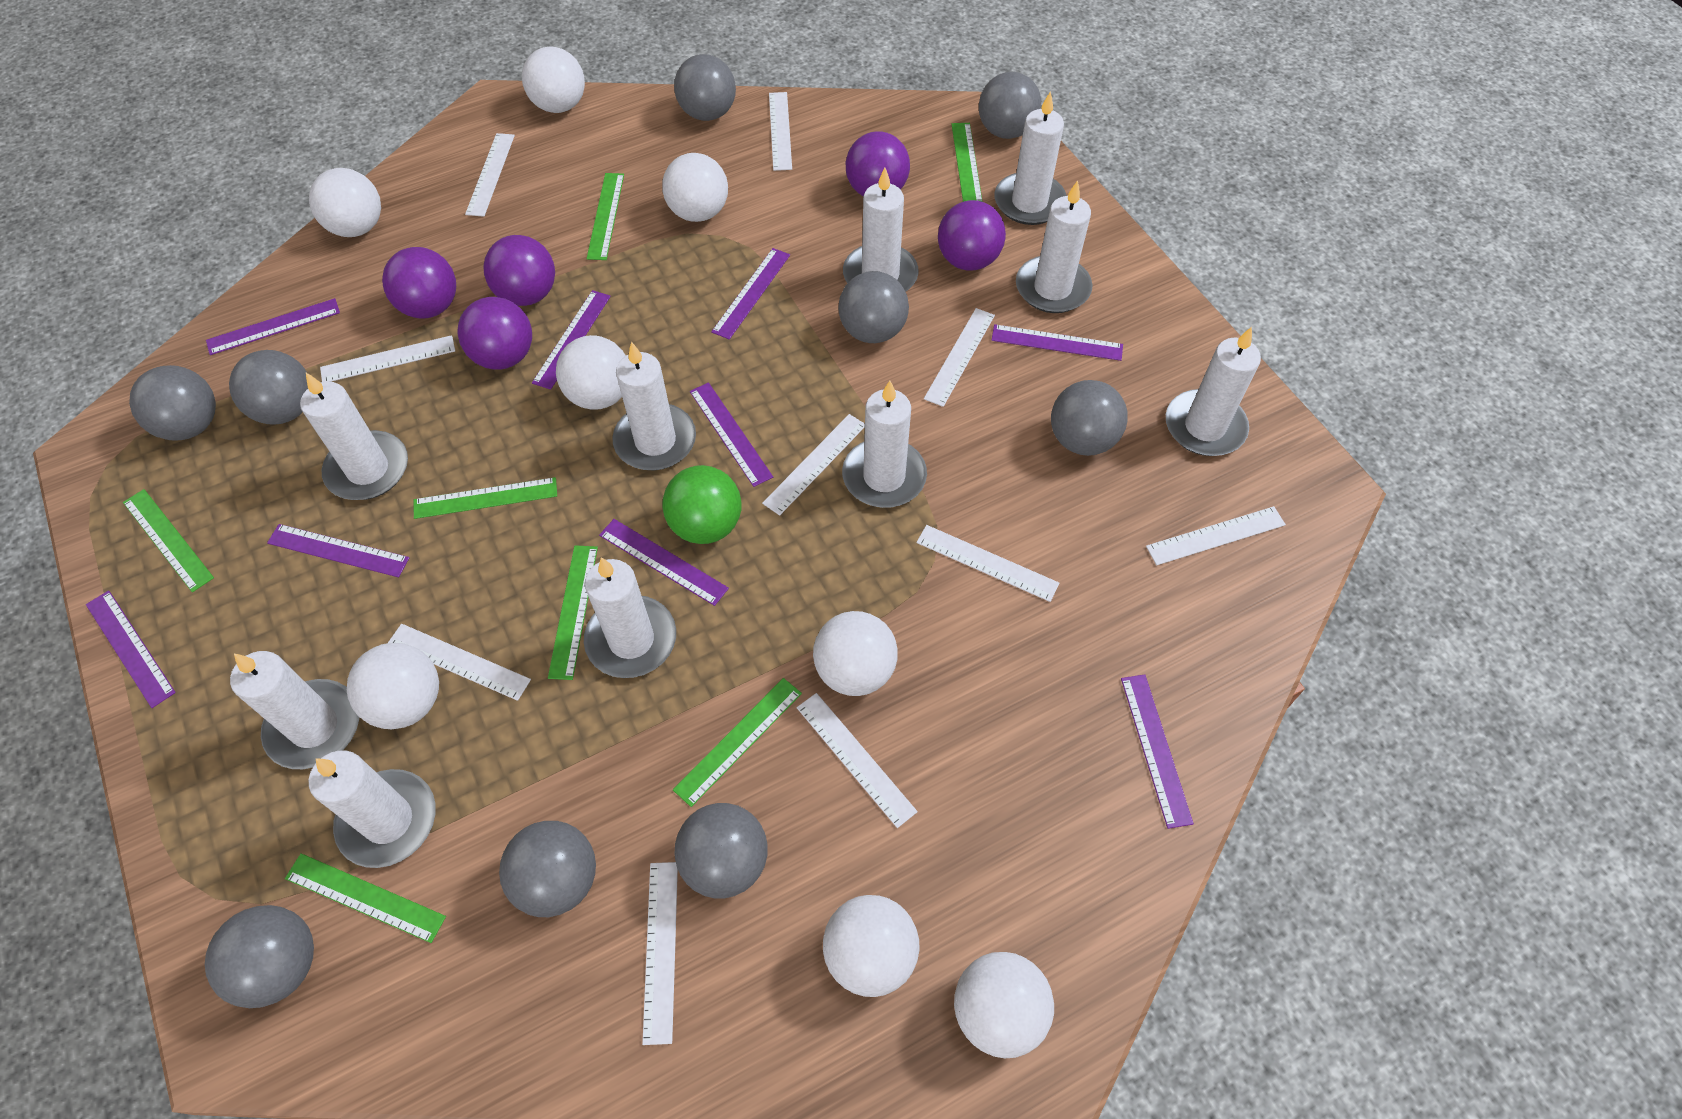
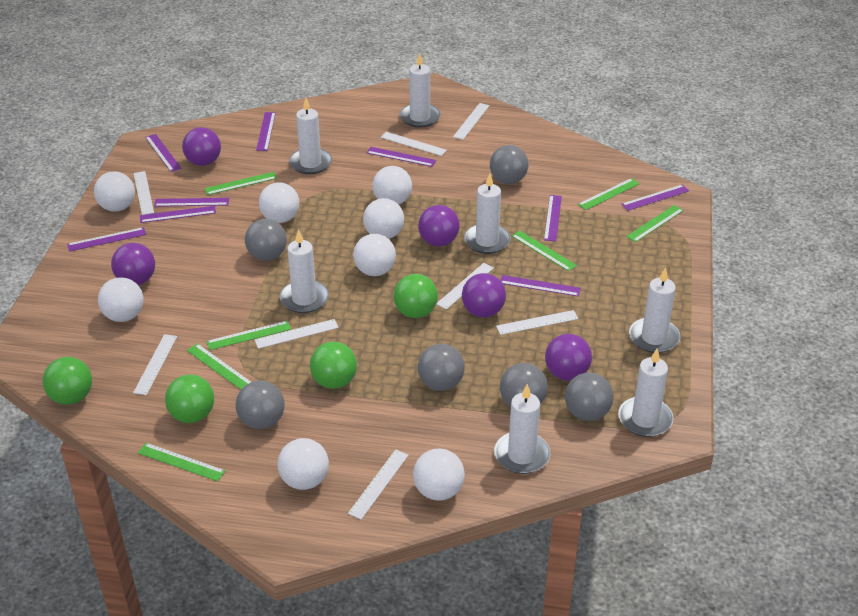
green ball: 1 -> 4
grey ball: 9 -> 6
white candle: 10 -> 7
white ruler: 10 -> 8

